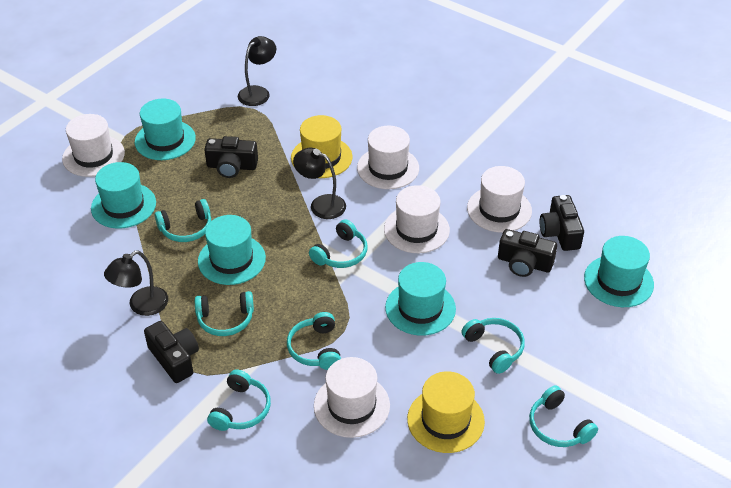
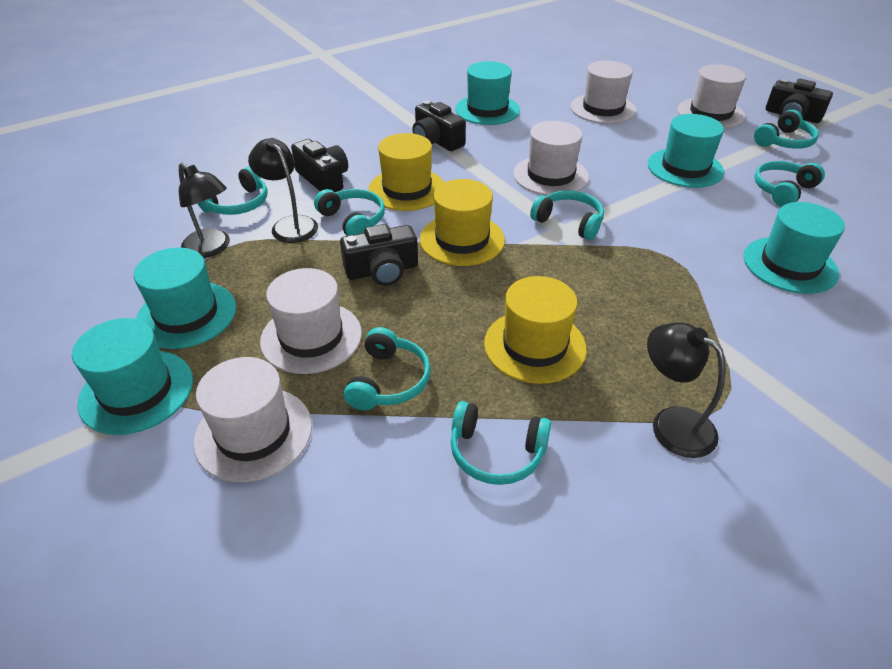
yellow hat: 2 -> 3

